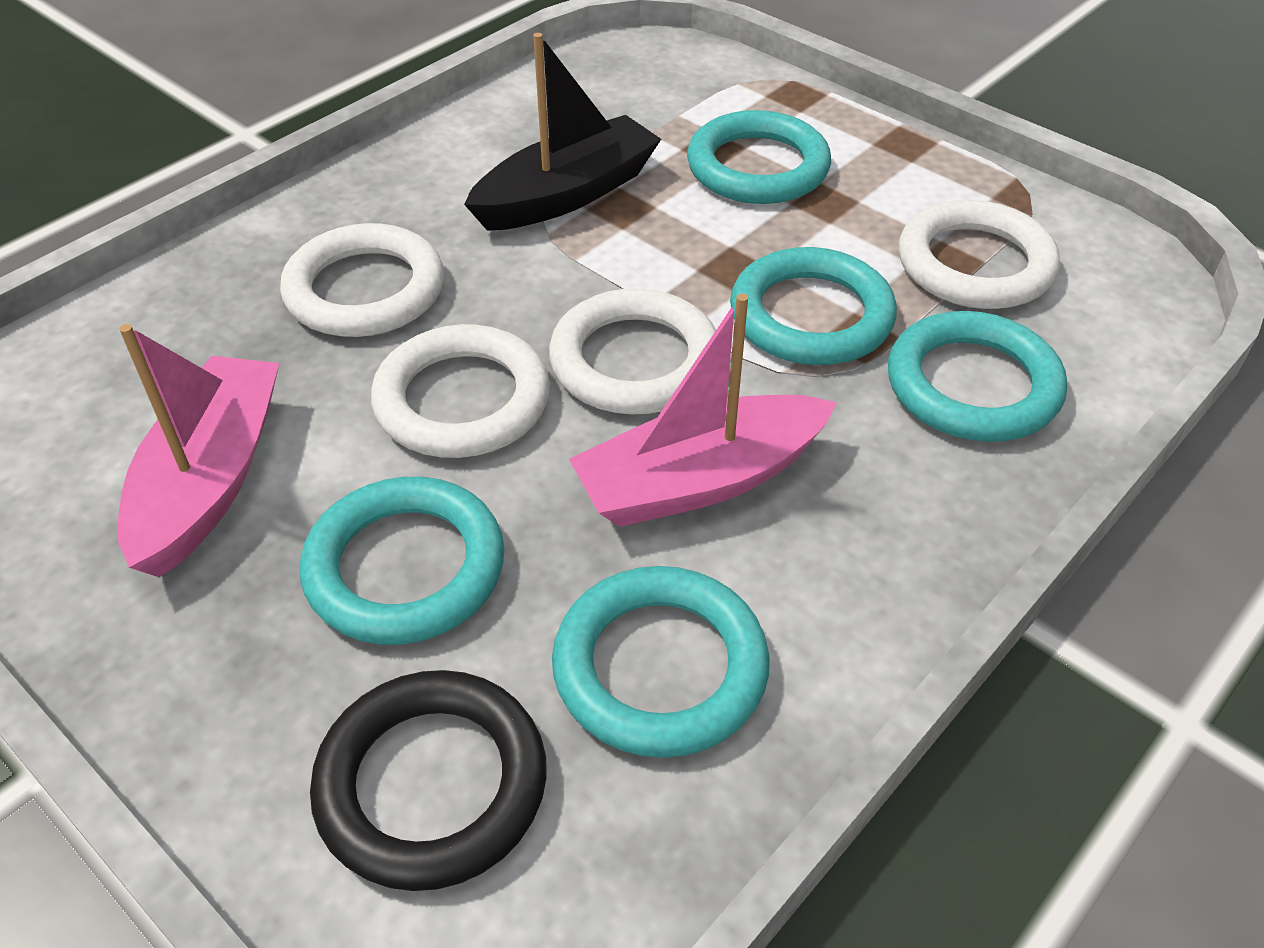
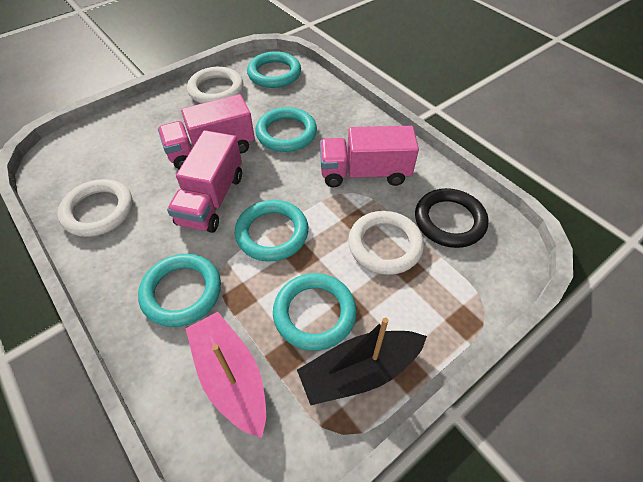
pink boat: 2 -> 1
pink truck: 0 -> 3
white ring: 4 -> 3

